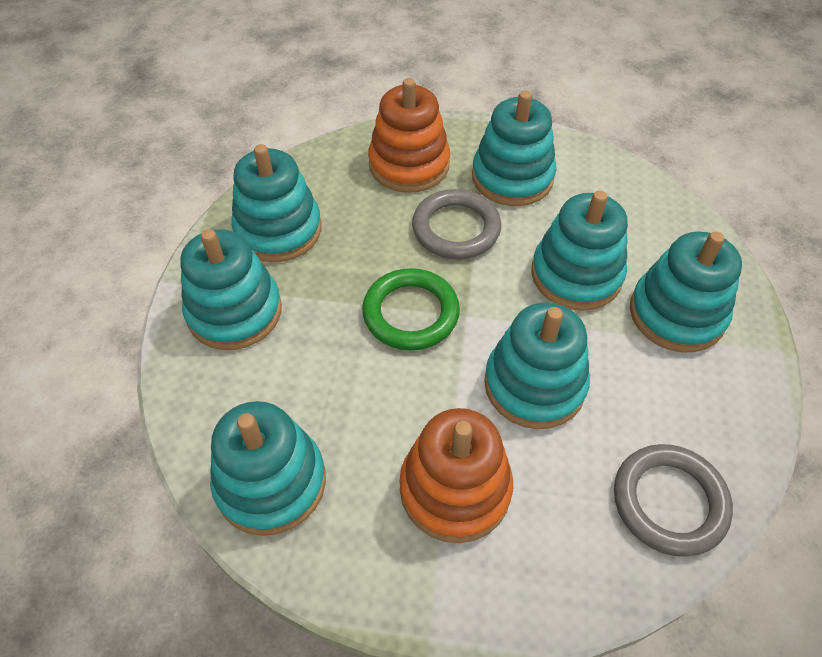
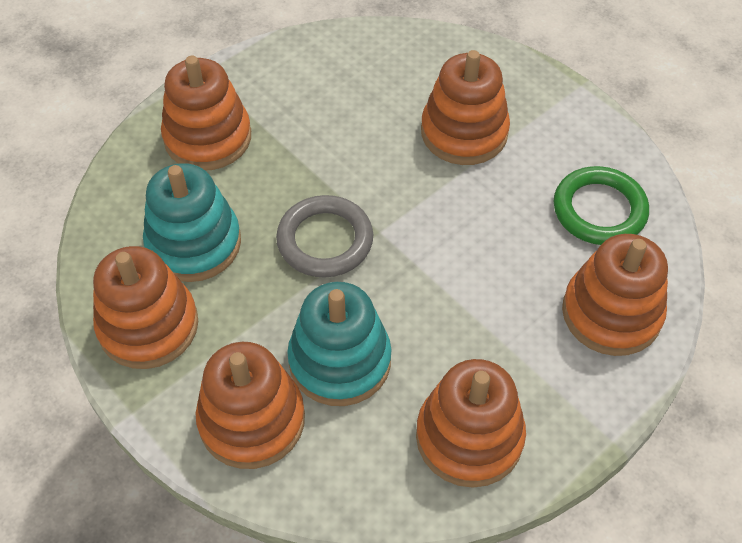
grey ring: 2 -> 1
orange stacking toy: 2 -> 6
turquoise stacking toy: 7 -> 2

